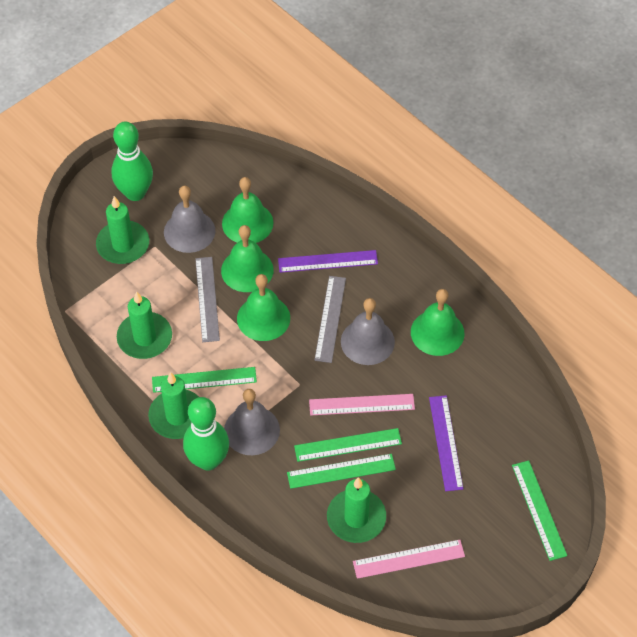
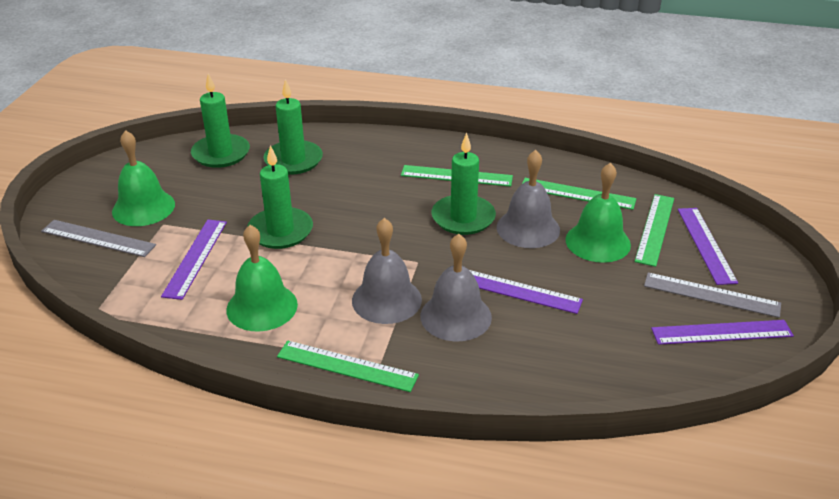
green bell: 4 -> 3
green bowling pin: 2 -> 0
pink ruler: 2 -> 0
purple ruler: 2 -> 4

